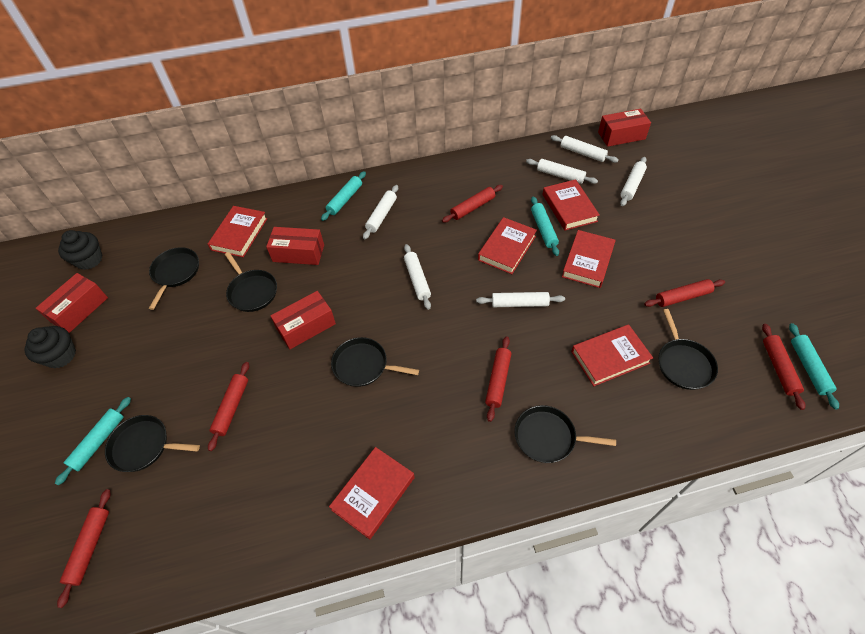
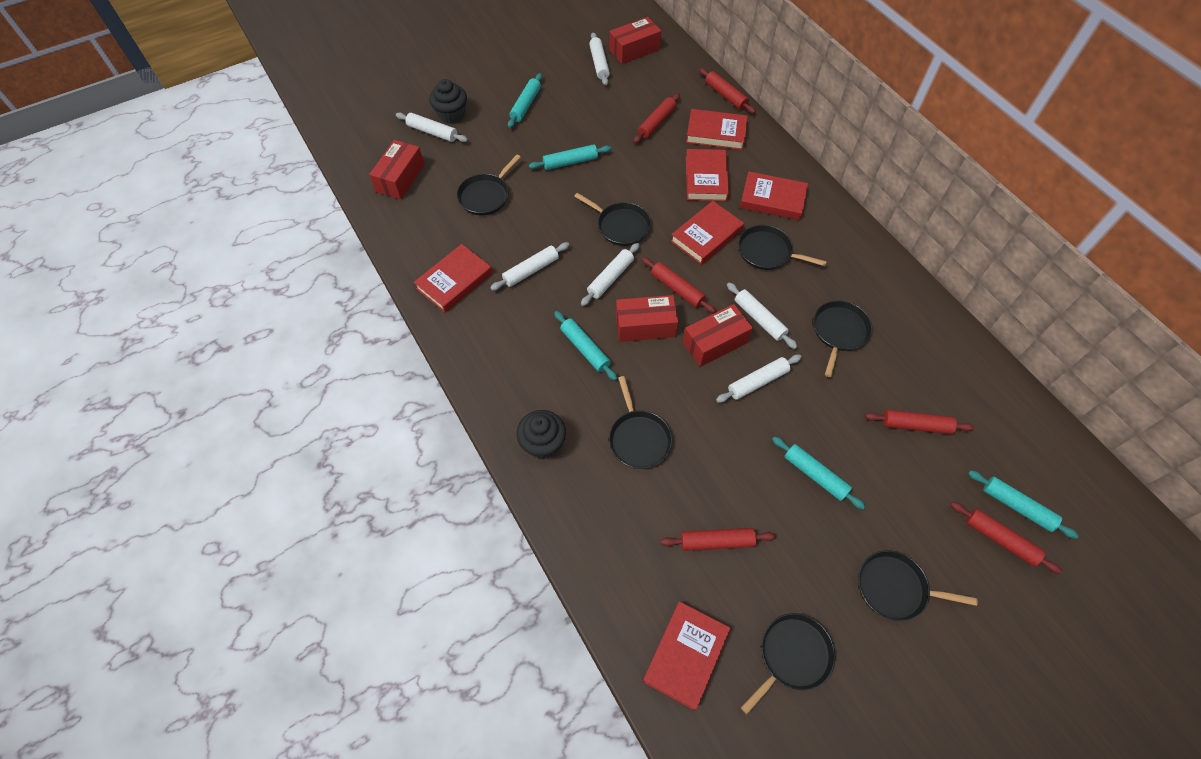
black pan: 6 -> 7
turquoise rolling pin: 4 -> 5

